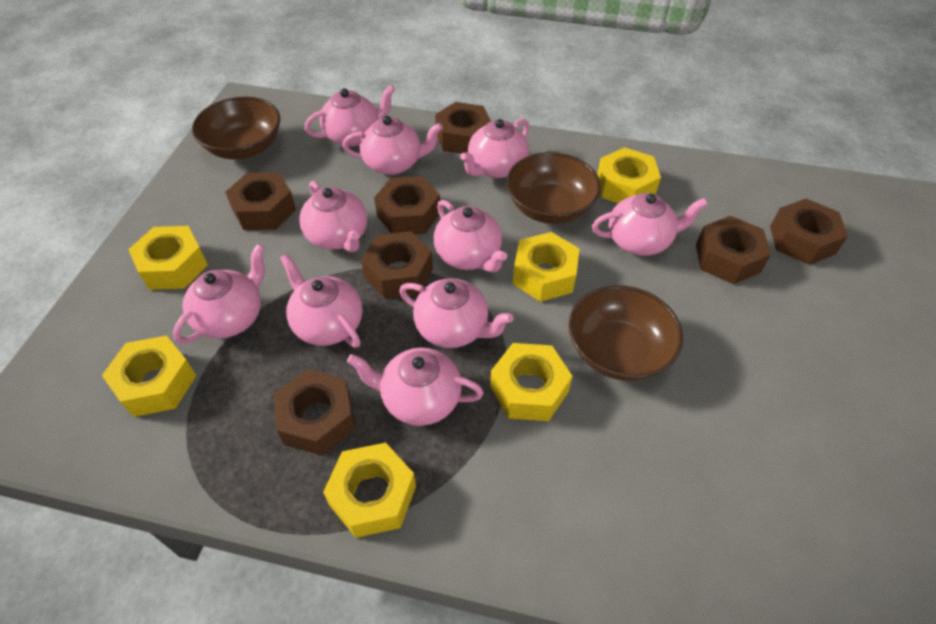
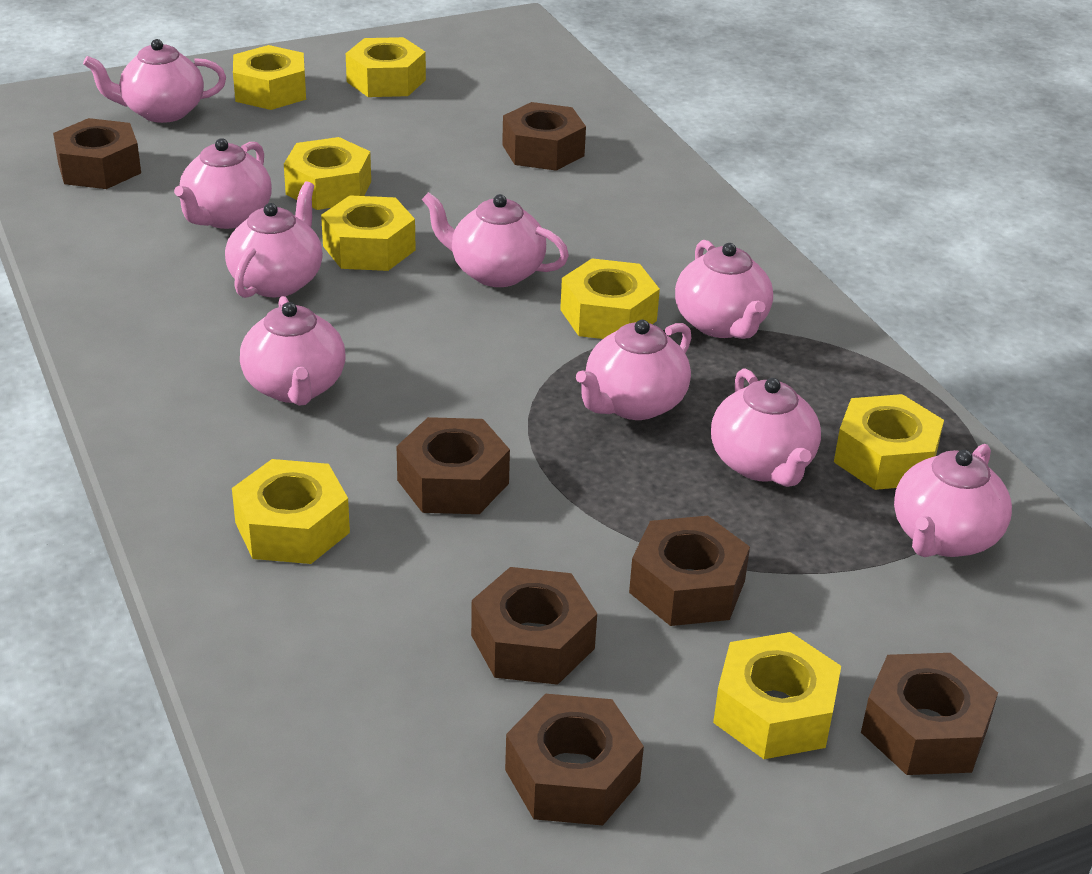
brown bowl: 3 -> 0
pink teapot: 10 -> 9
yellow nut: 6 -> 8

